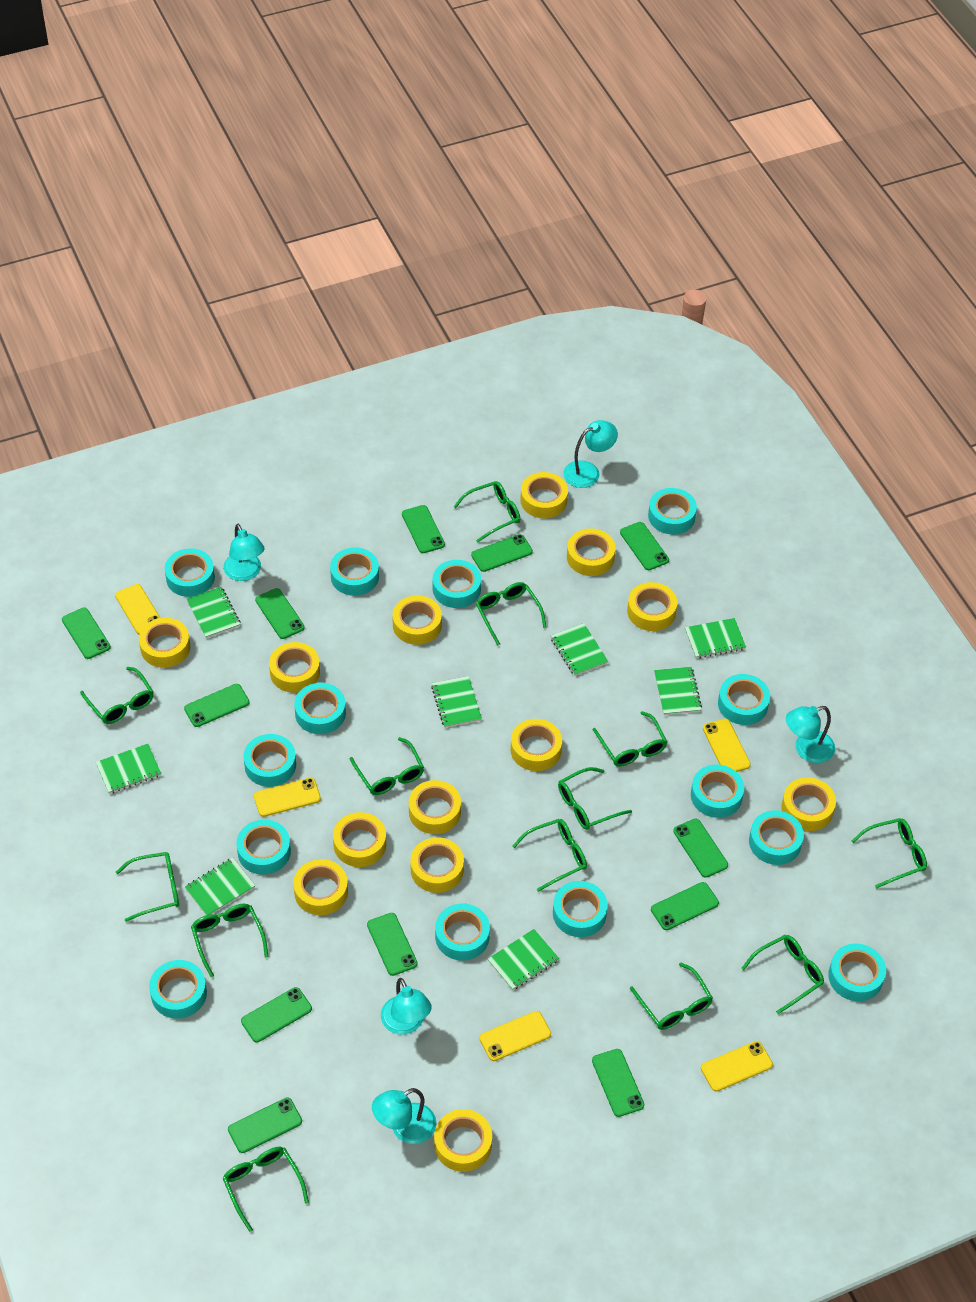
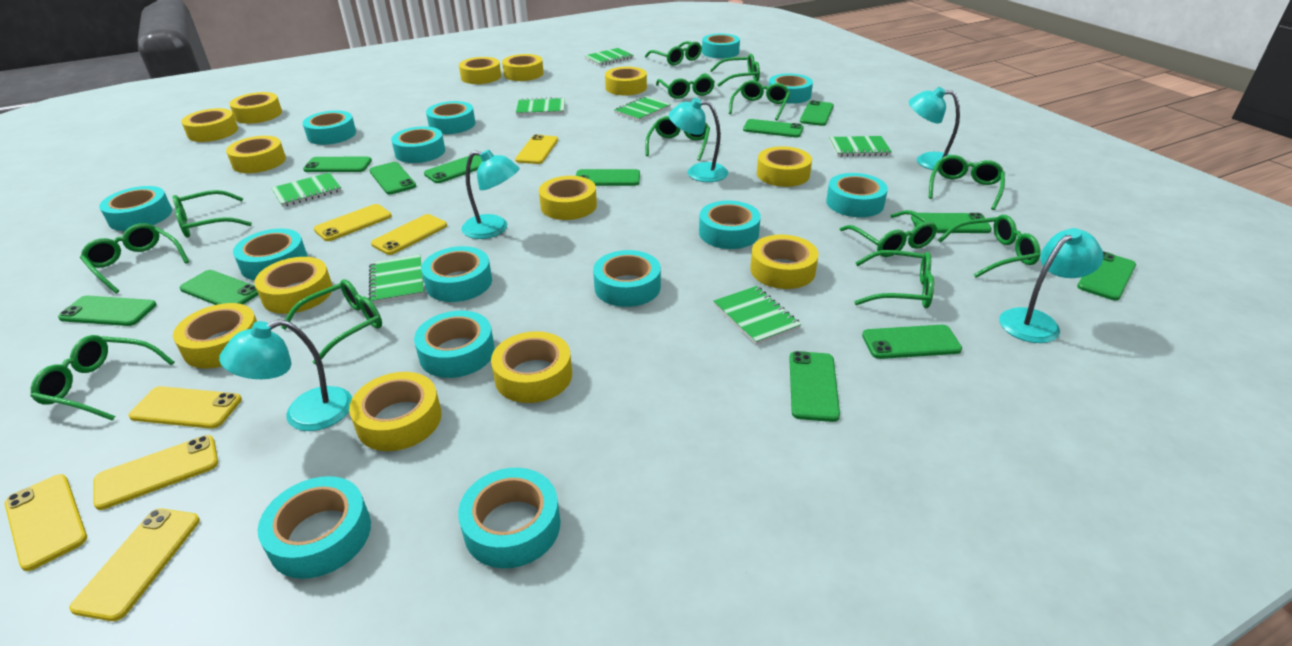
green notebook: 8 -> 7
yellow phone: 5 -> 7

